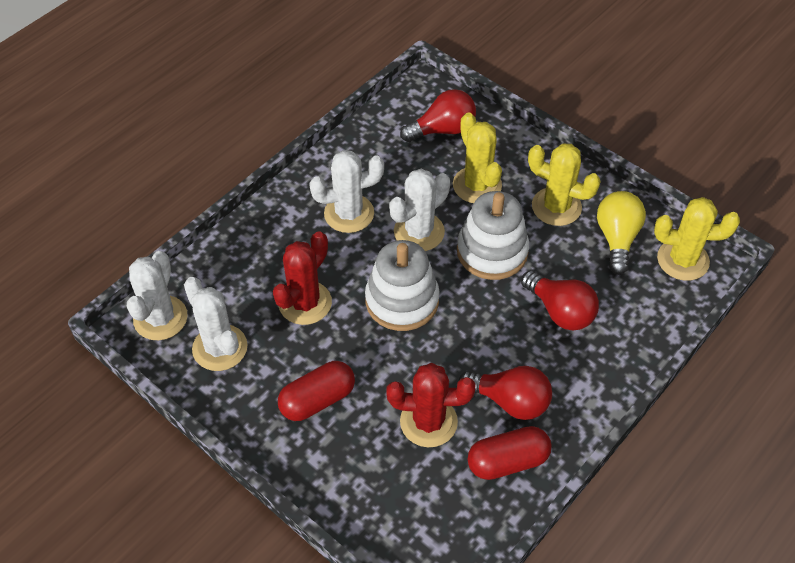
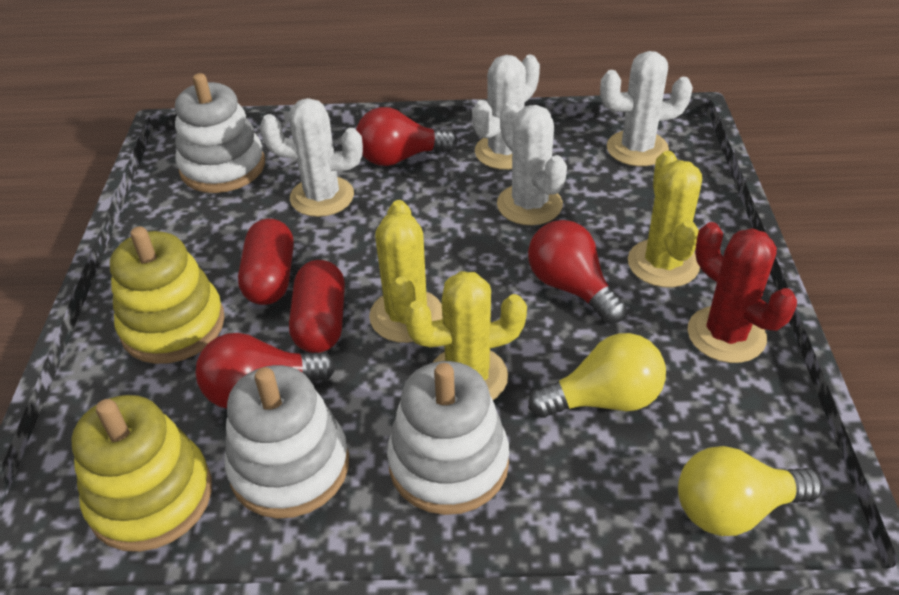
red cactus: 2 -> 1
white stacking toy: 2 -> 3
yellow light bulb: 1 -> 2
yellow stacking toy: 0 -> 2

